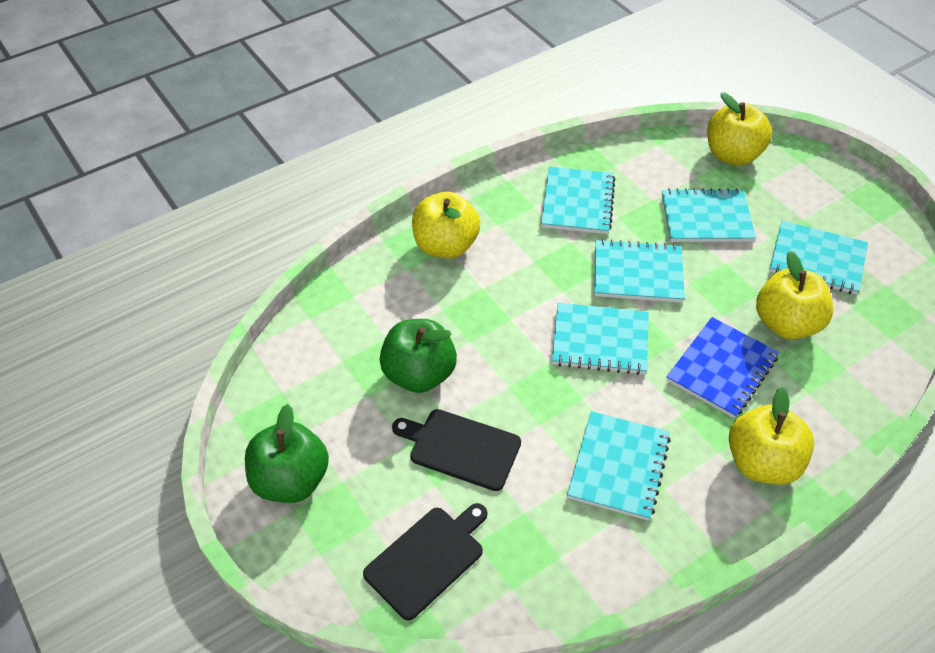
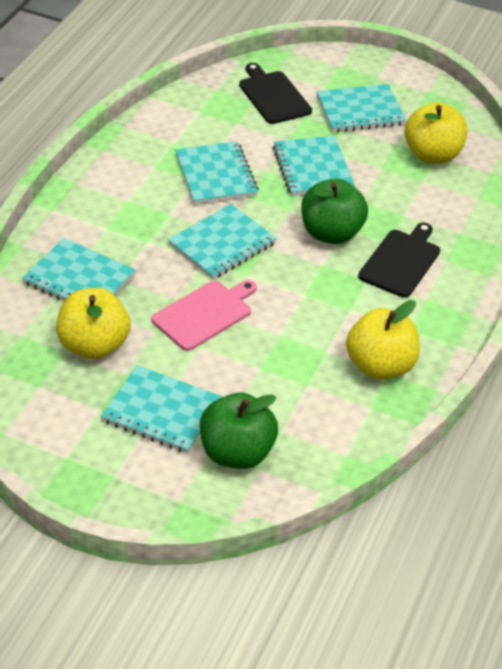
blue notebook: 1 -> 0
pink cutting board: 0 -> 1
yellow apple: 4 -> 3

